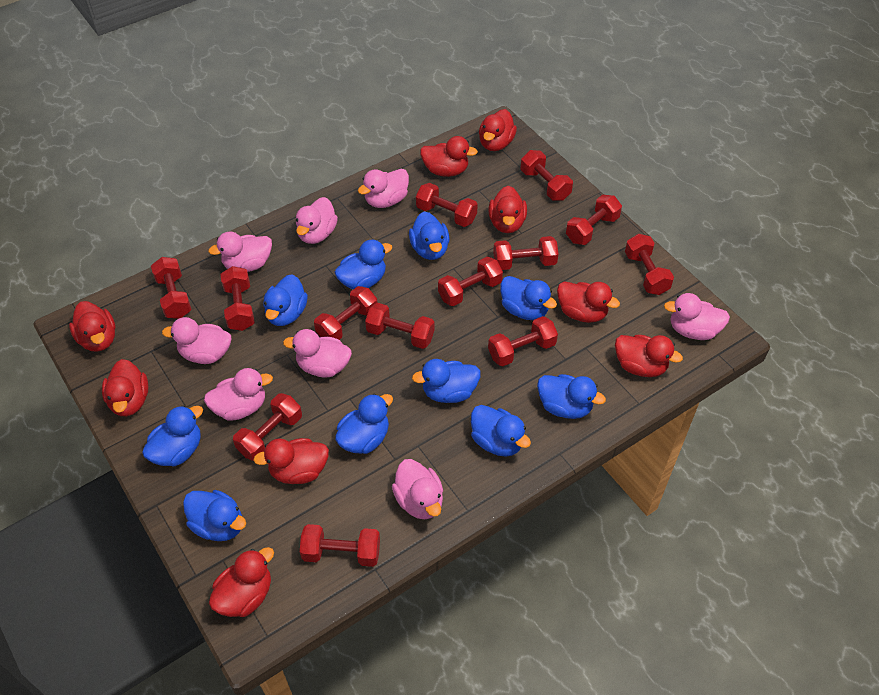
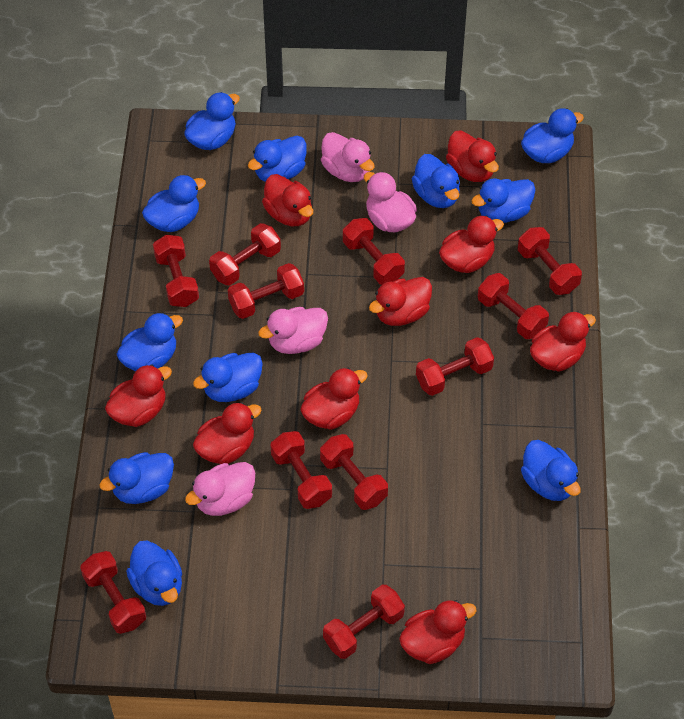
blue duck: 10 -> 11
pink duck: 8 -> 4
red dumbbell: 13 -> 11

